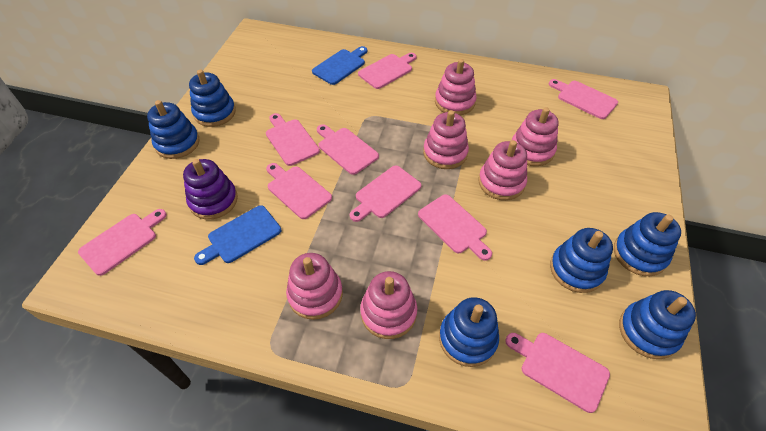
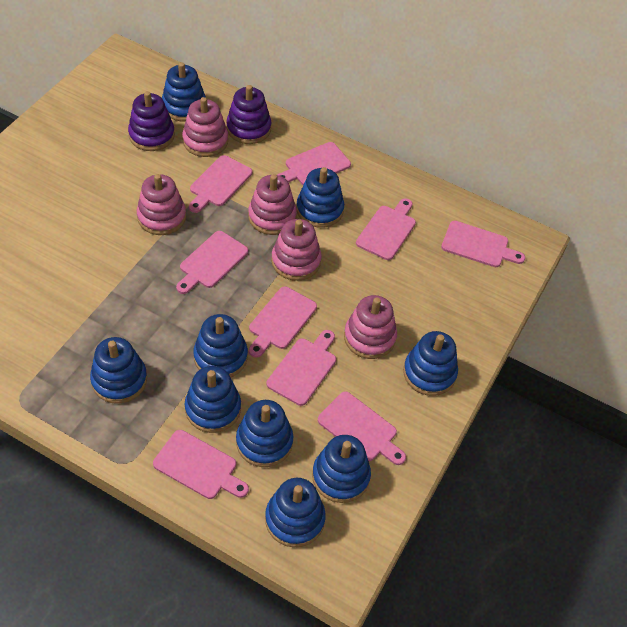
blue cutting board: 2 -> 0
blue stacking toy: 6 -> 9
pink stacking toy: 6 -> 5
purple stacking toy: 1 -> 2

